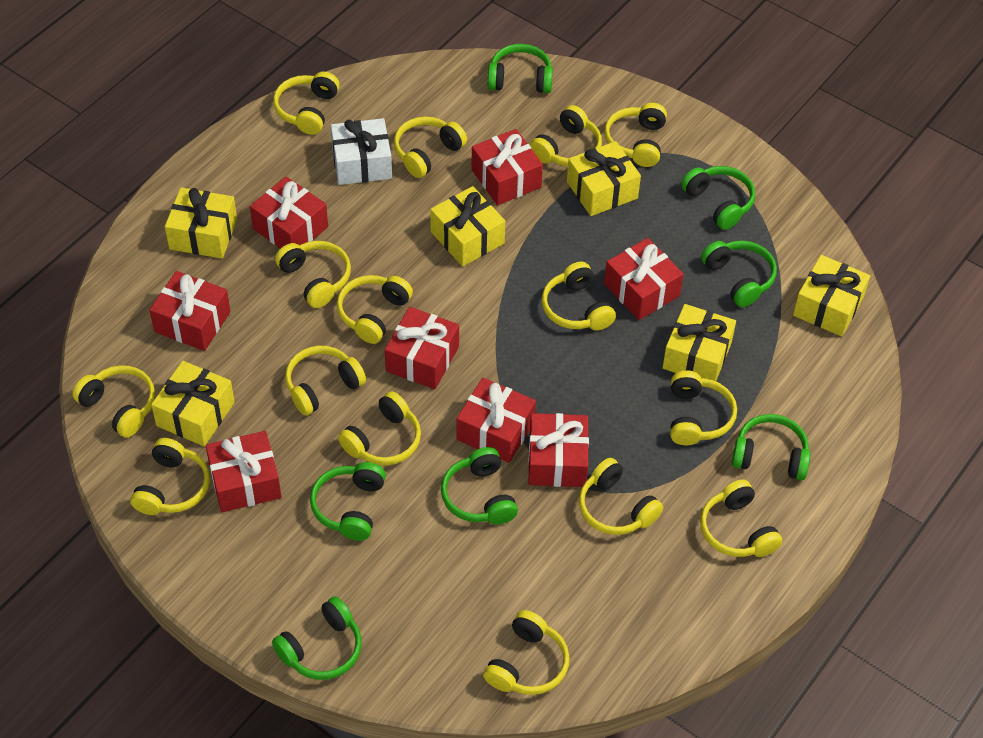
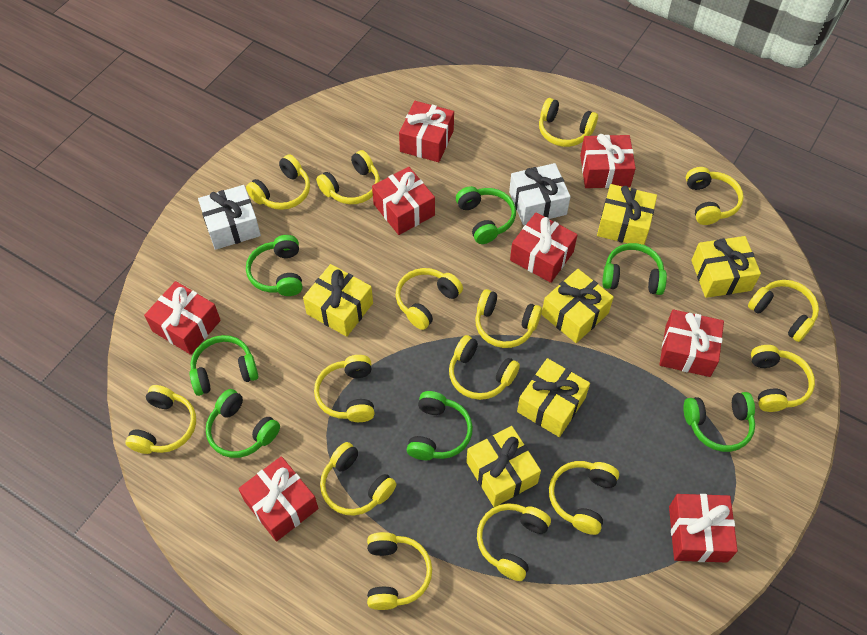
white gift: 1 -> 2

